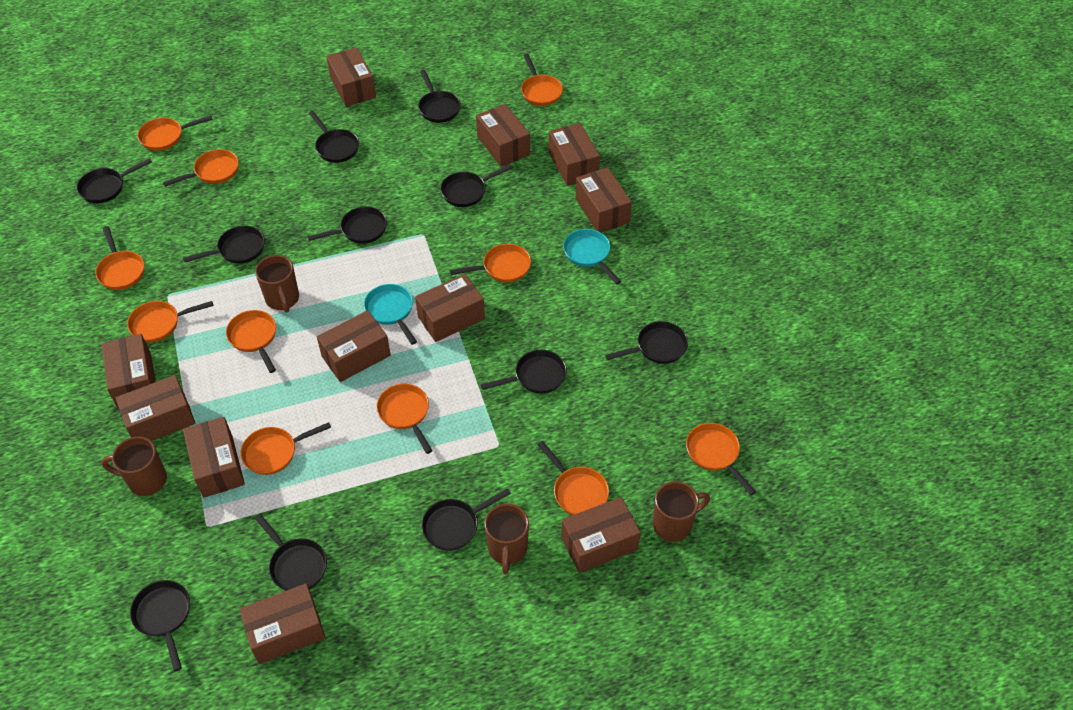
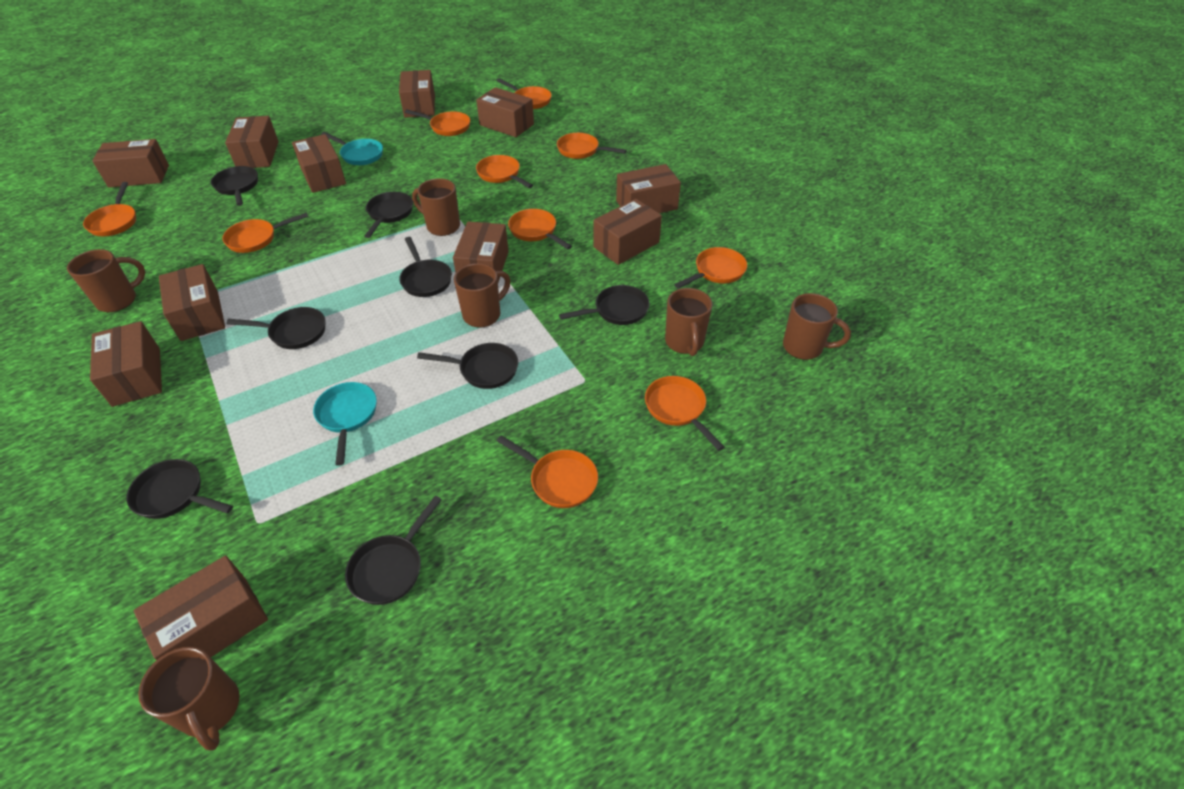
black pan: 11 -> 8
brown mug: 4 -> 6
orange pan: 11 -> 10

